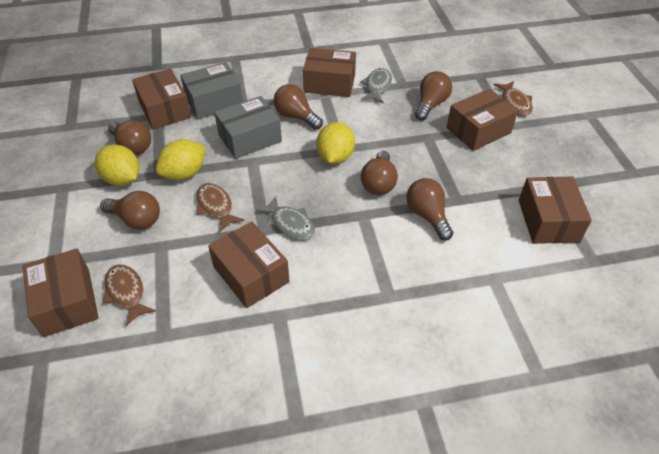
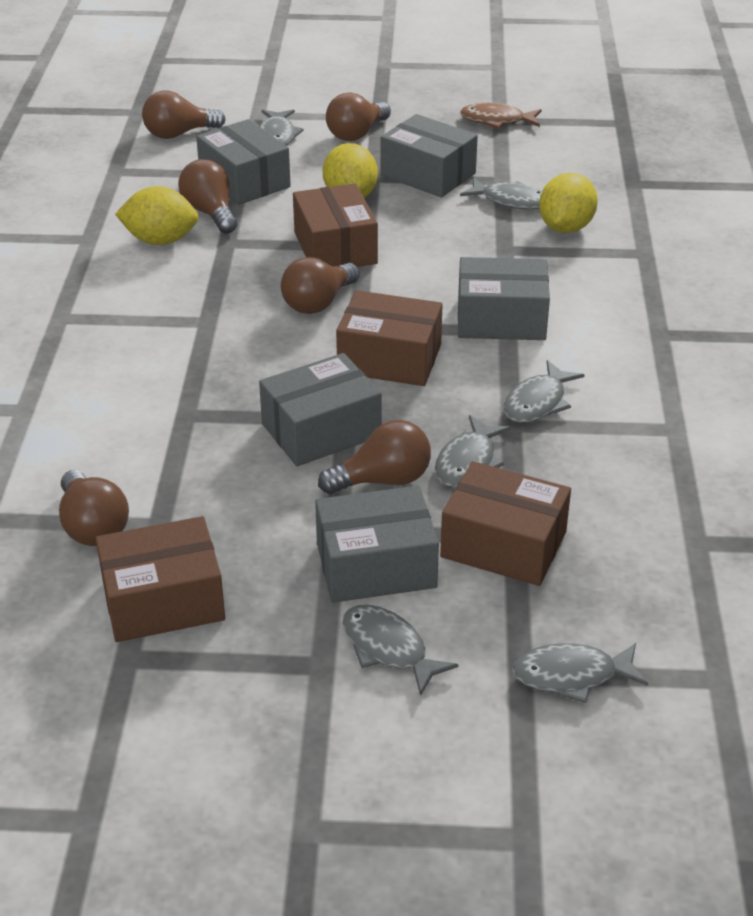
brown box: 6 -> 4
brown fish: 3 -> 1
grey box: 2 -> 5
grey fish: 2 -> 6

